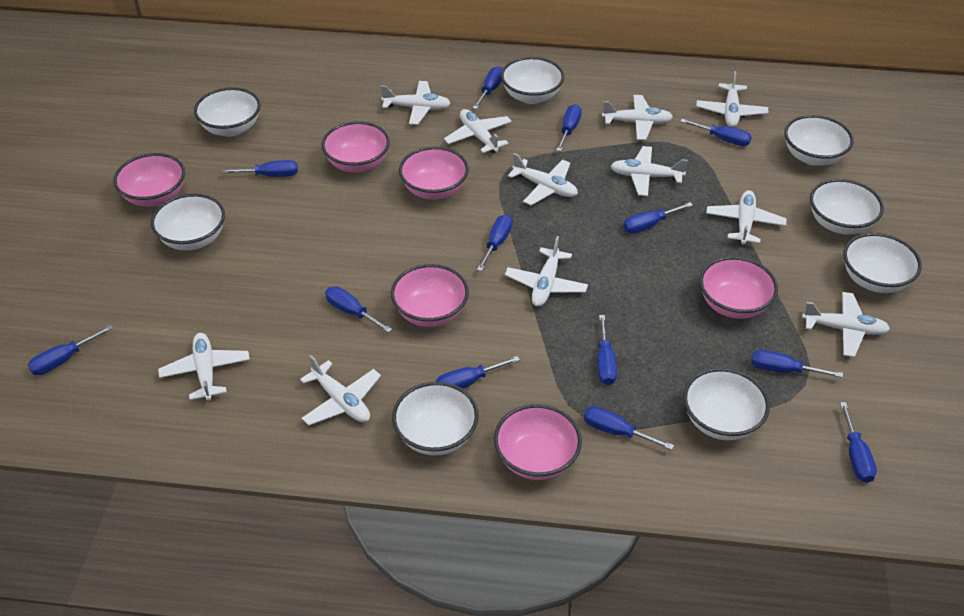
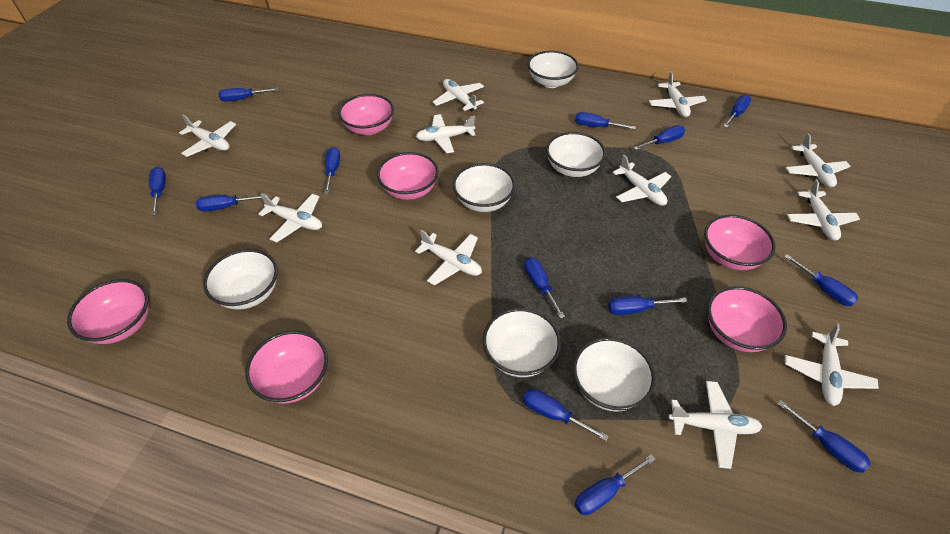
white bowl: 8 -> 6

